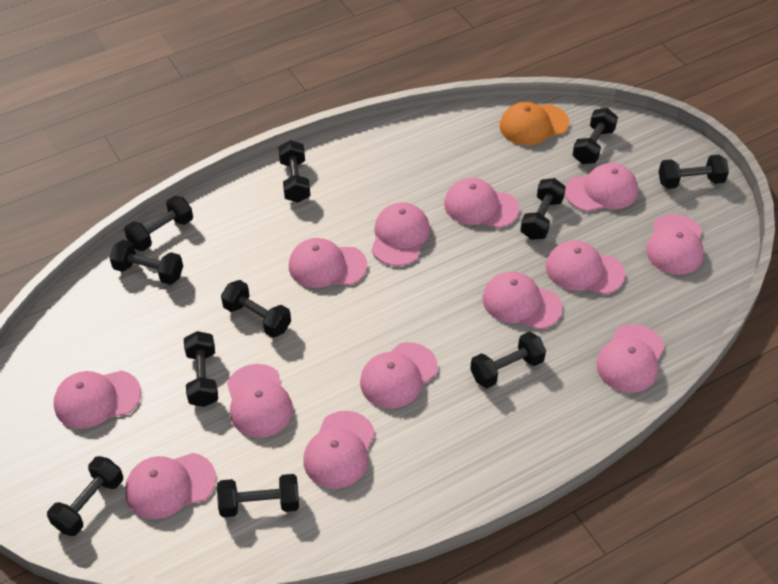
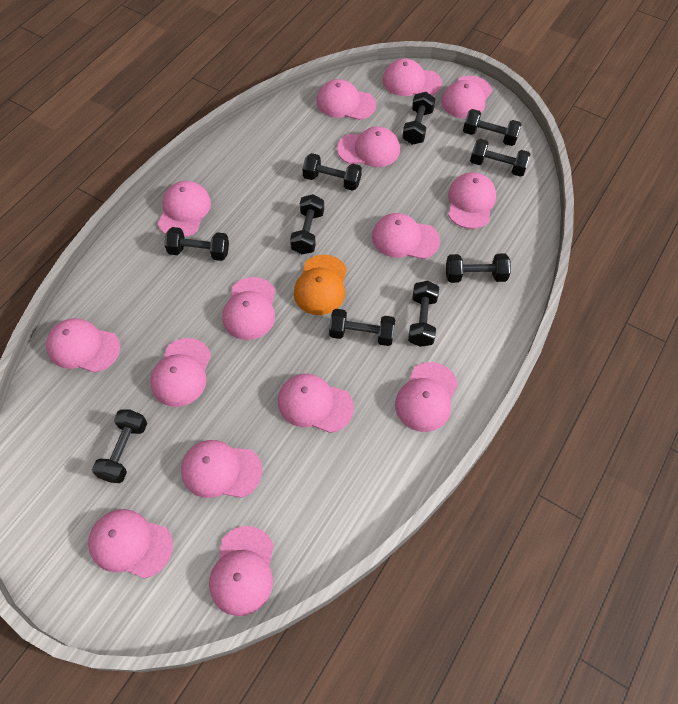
black dumbbell: 11 -> 10
pink cap: 13 -> 15

